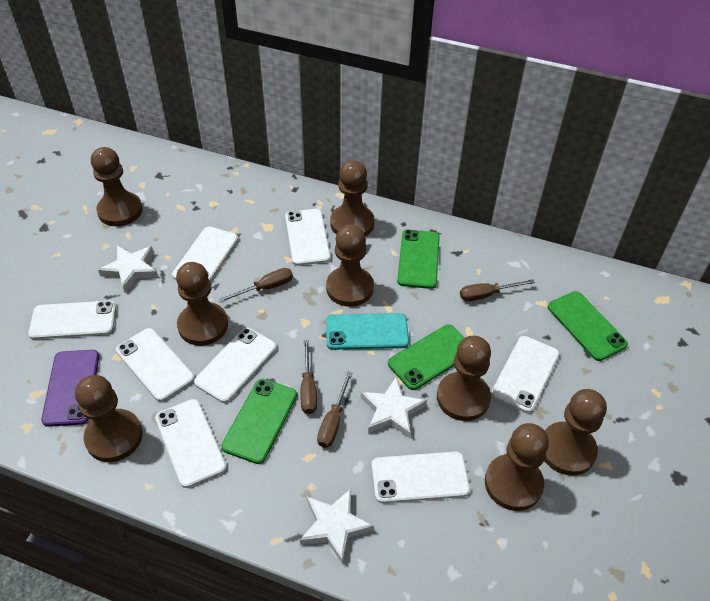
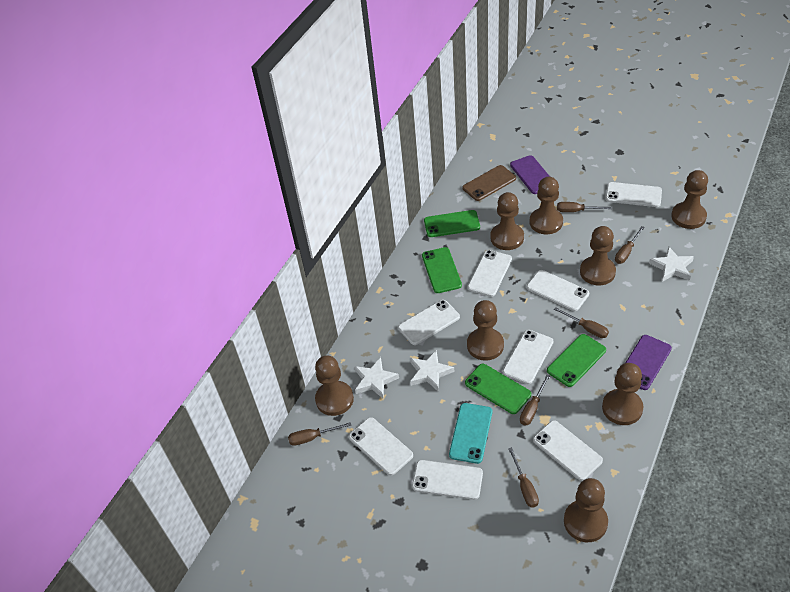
brown phone: 0 -> 1
brown screwdriver: 4 -> 6
purple phone: 1 -> 2

